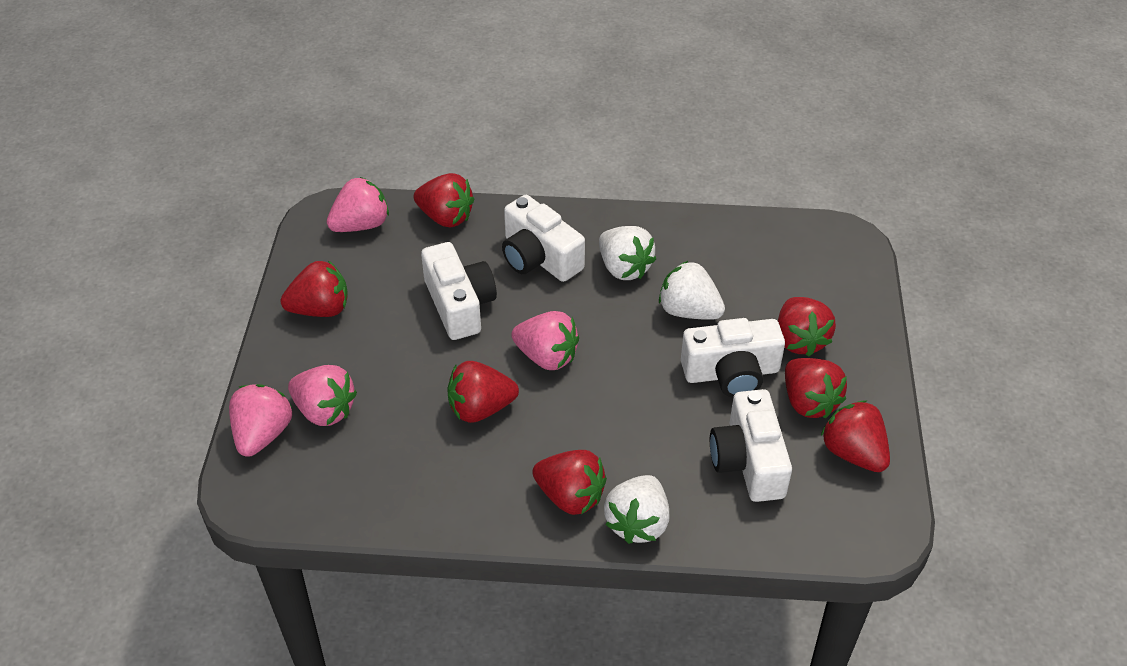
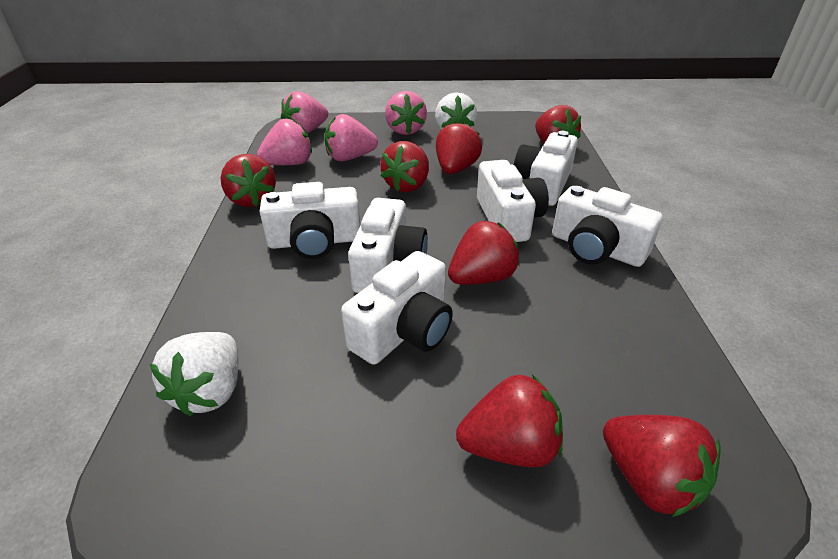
white camera: 4 -> 6
white strawberry: 3 -> 2

